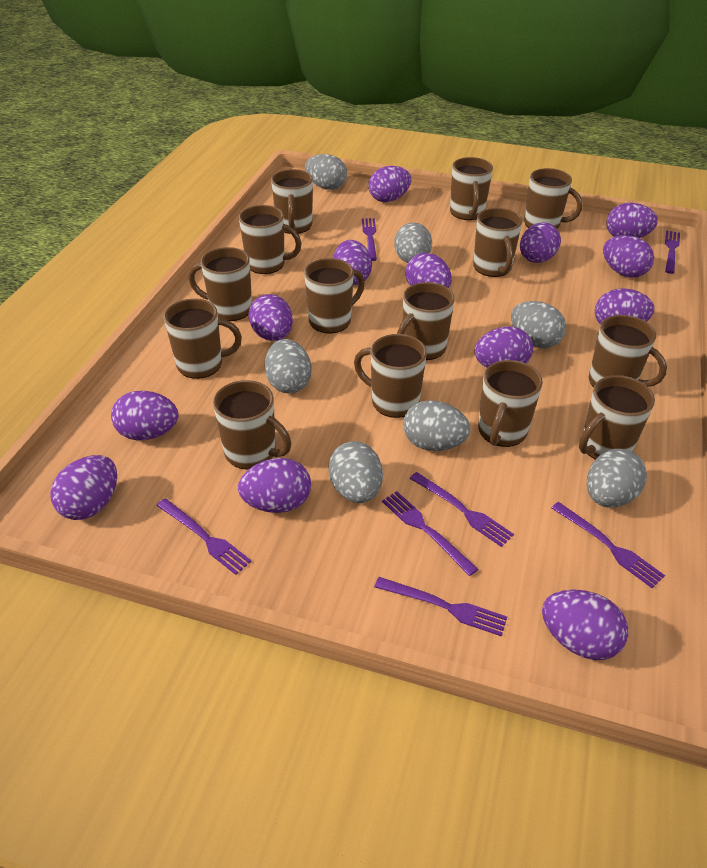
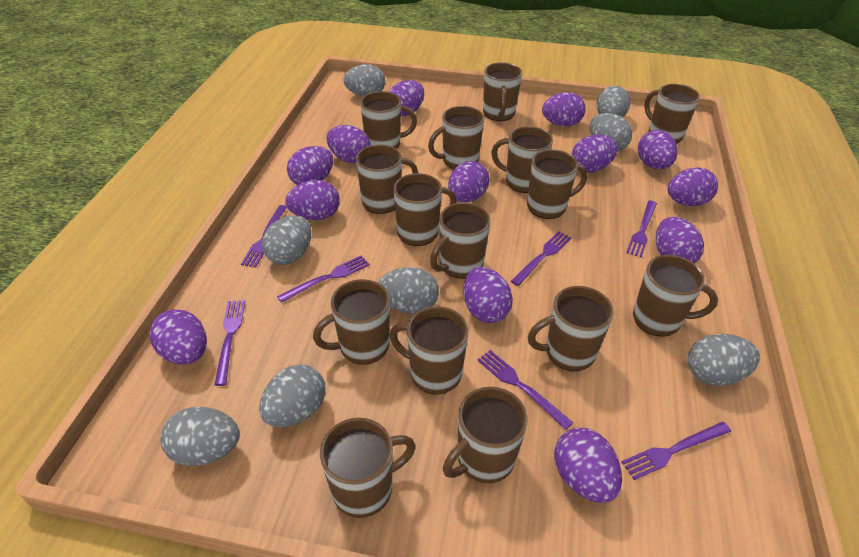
brown mug: 14 -> 15
grey egg: 7 -> 8

